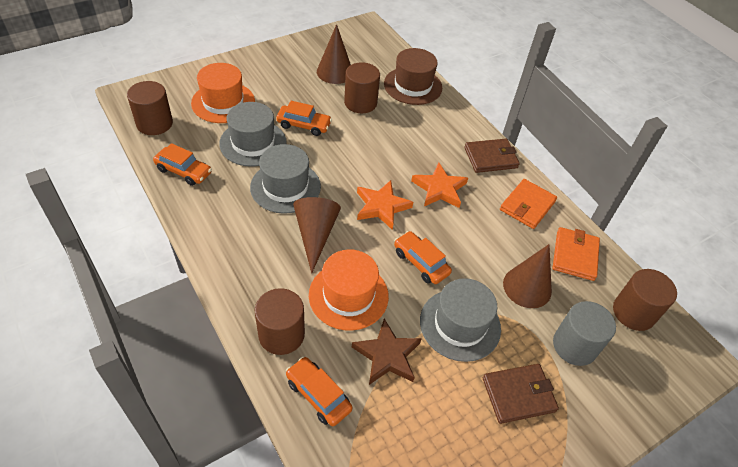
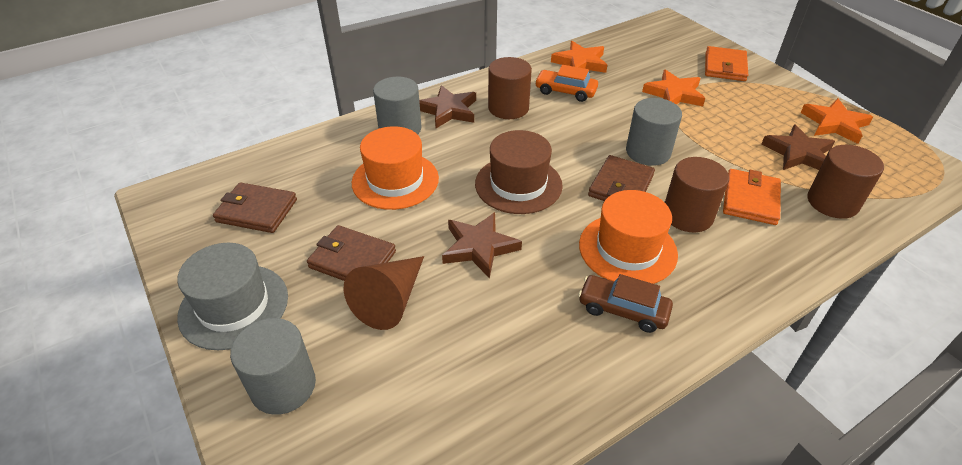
brown car: 0 -> 1
brown cone: 3 -> 1
brown cylinder: 4 -> 3
brown star: 1 -> 3
brown wallet: 2 -> 3
grey cylinder: 1 -> 3
grey hat: 3 -> 1
orange car: 4 -> 1
orange star: 2 -> 3

